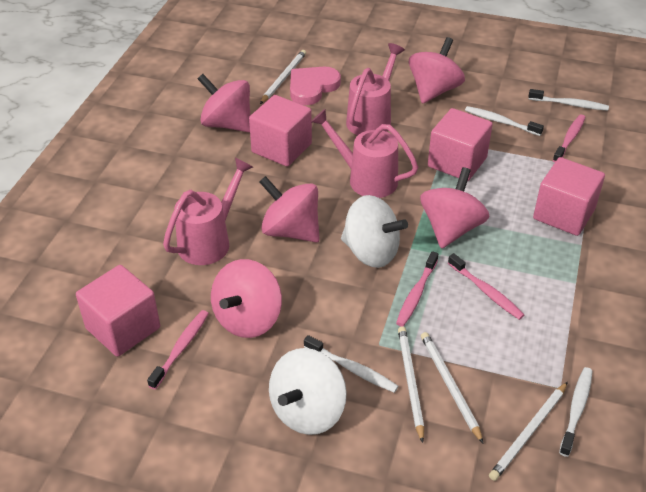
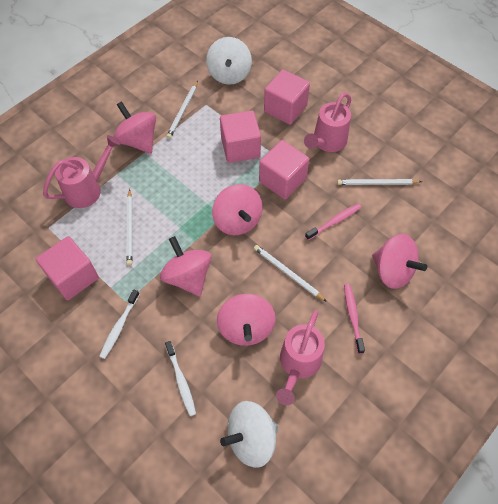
pink heart: 1 -> 0
pink toothbrush: 4 -> 2
white toothbrush: 4 -> 2

